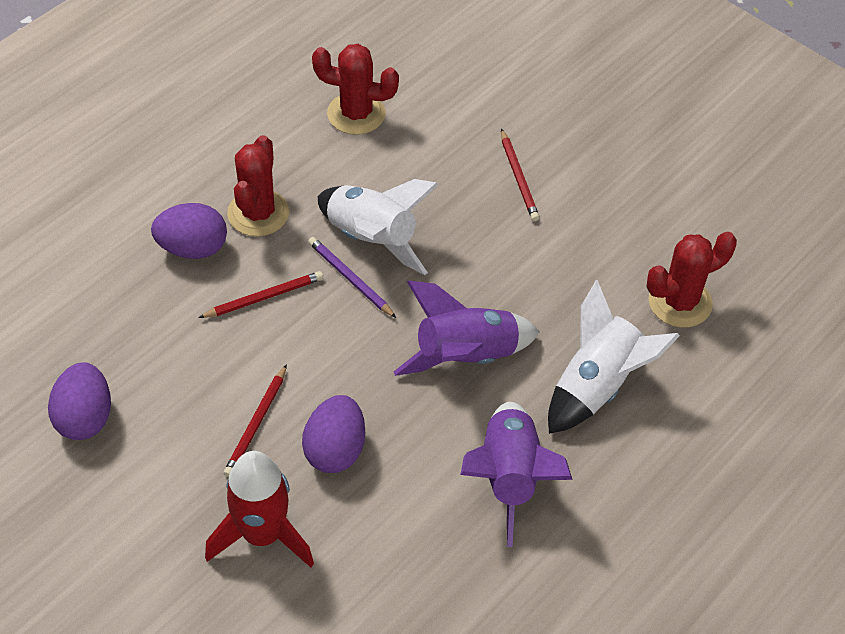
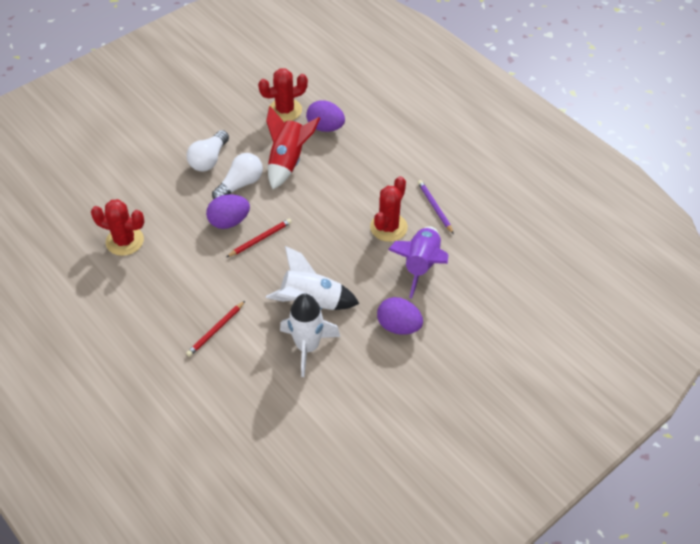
purple rocket: 2 -> 1
red pencil: 3 -> 2
white light bulb: 0 -> 2

